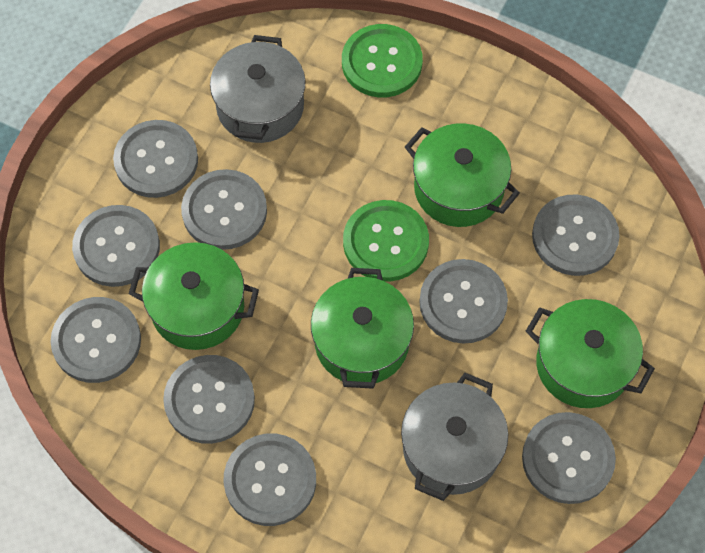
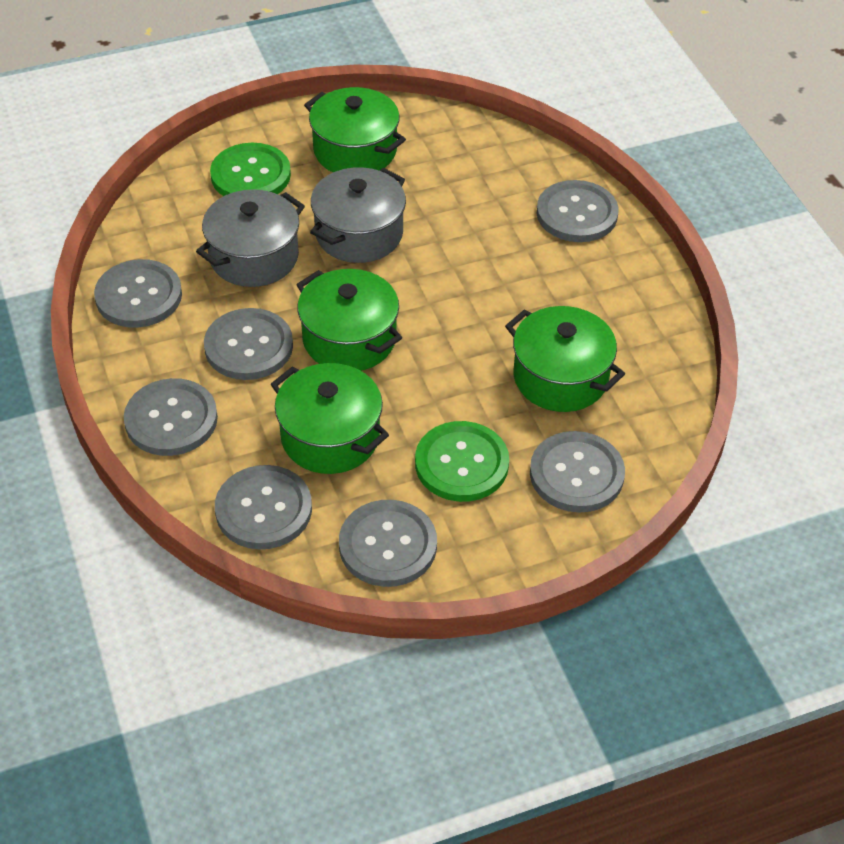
grey button: 9 -> 7

